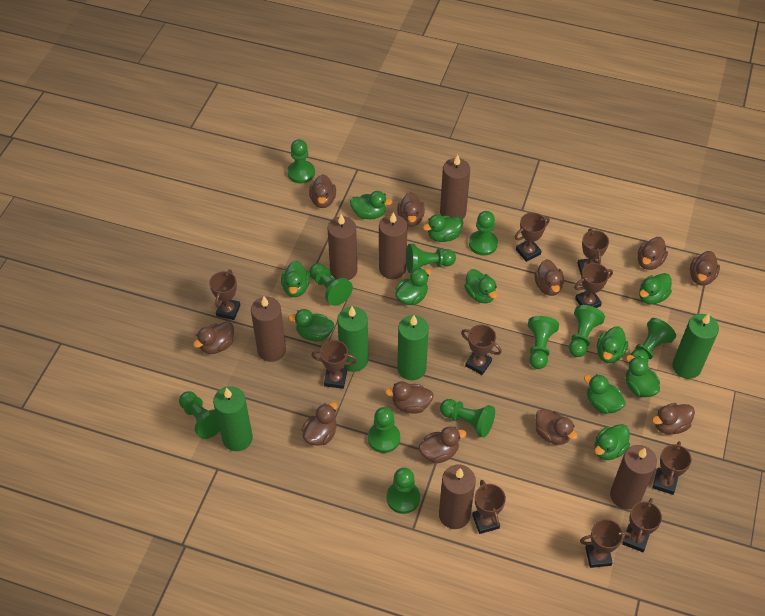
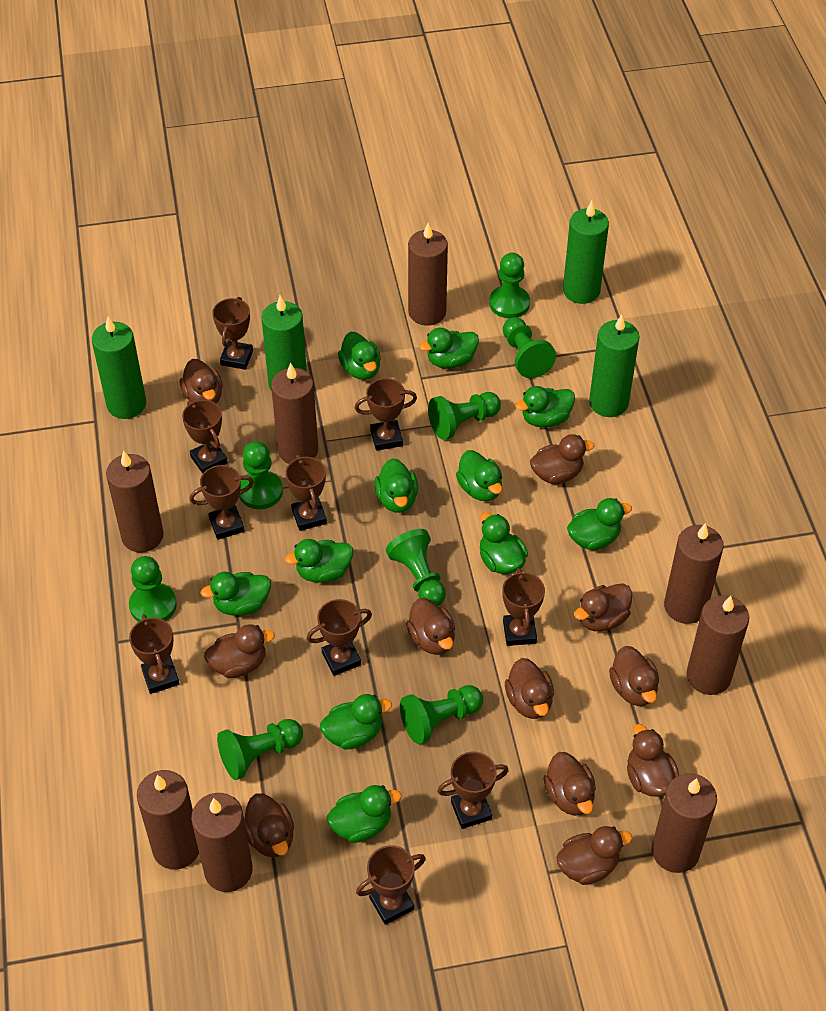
brown candle: 6 -> 8
green pawn: 11 -> 8

